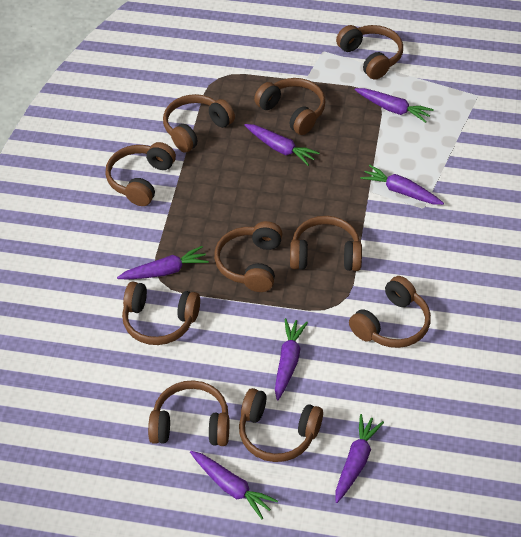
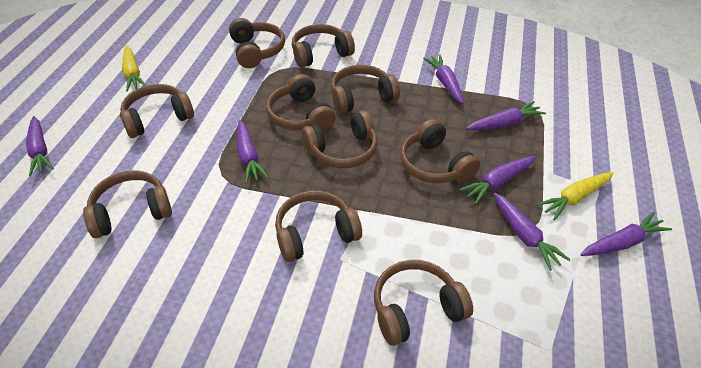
yellow carrot: 0 -> 2

